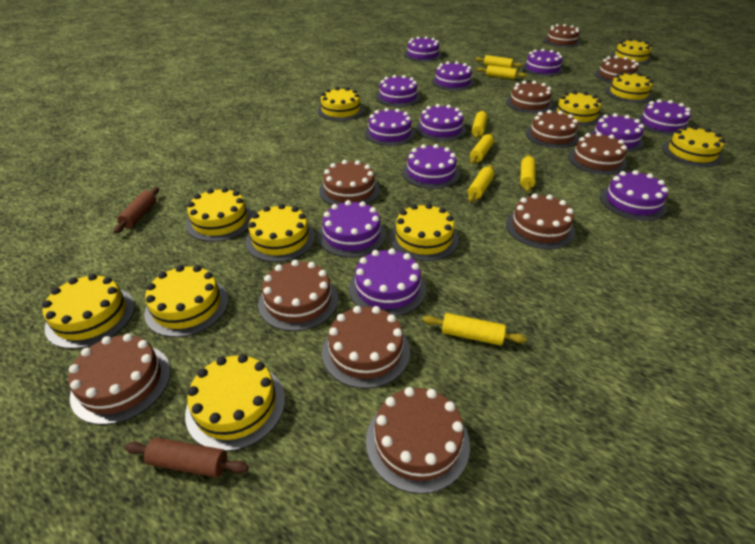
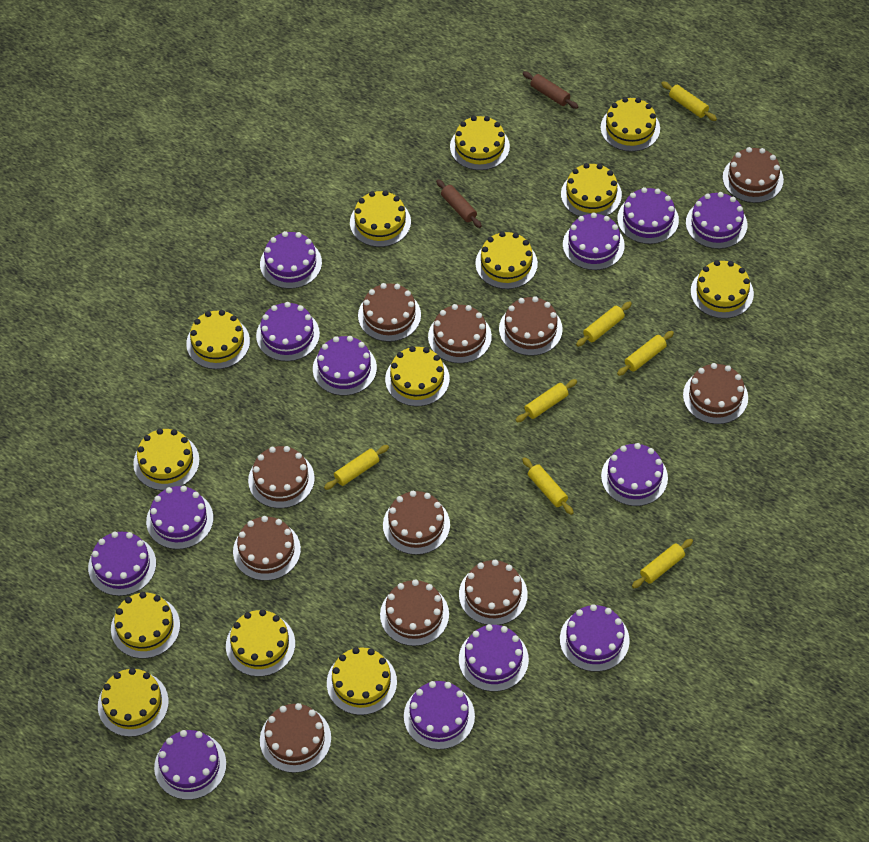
purple cake: 12 -> 13
yellow cake: 11 -> 13

